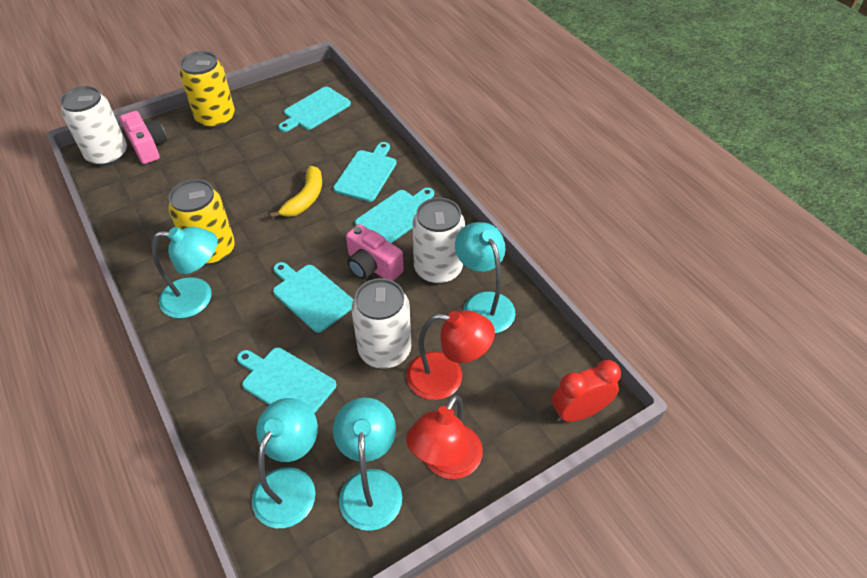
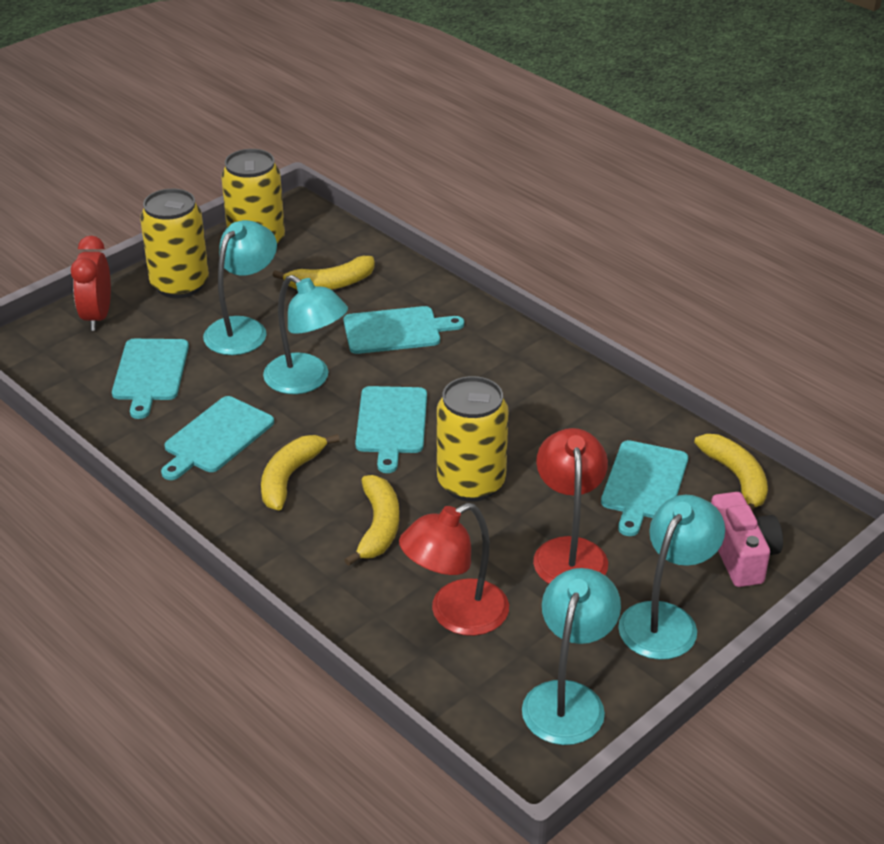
pink camera: 2 -> 1
white can: 3 -> 0
yellow banana: 1 -> 4
yellow can: 2 -> 3

